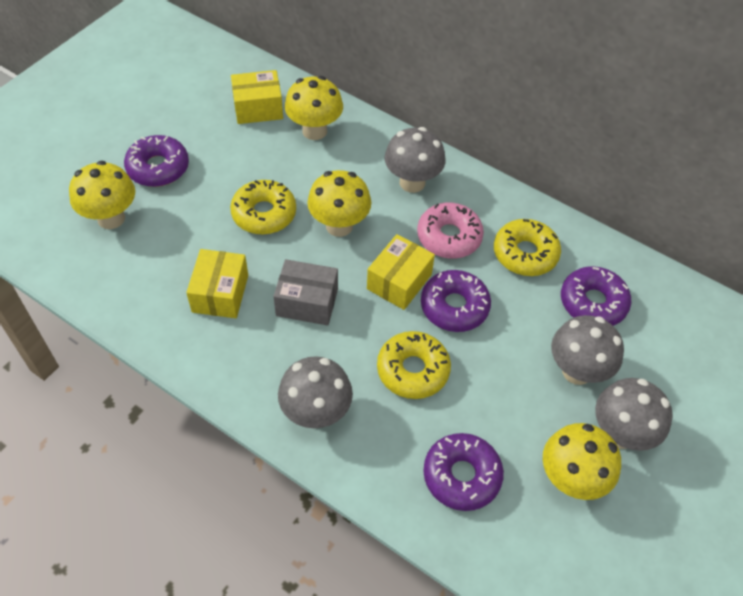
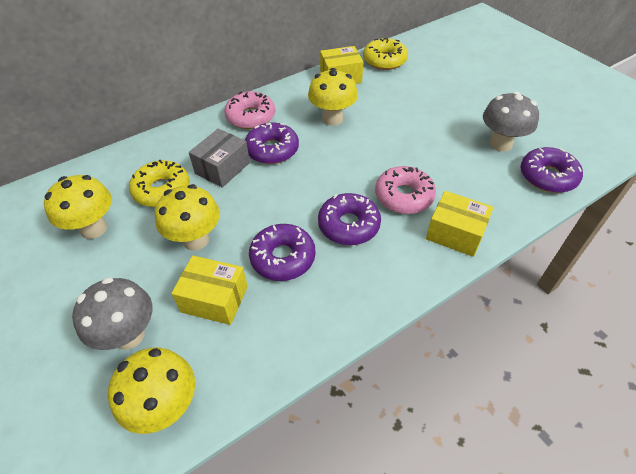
grey mushroom: 4 -> 2
pink donut: 1 -> 2
yellow donut: 3 -> 2

